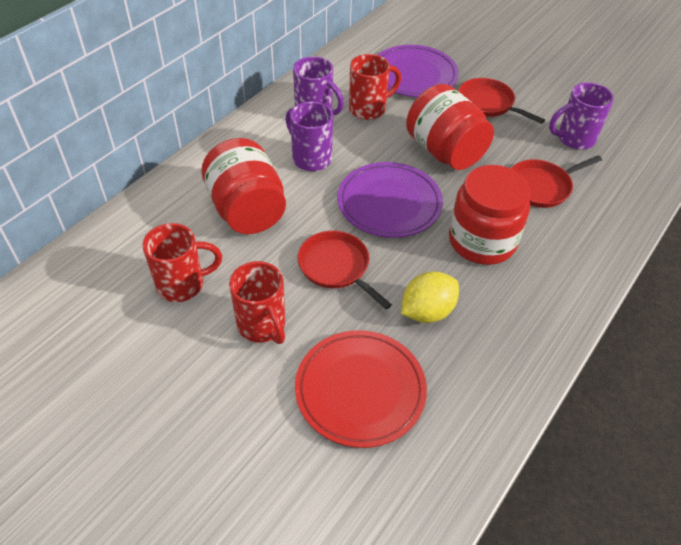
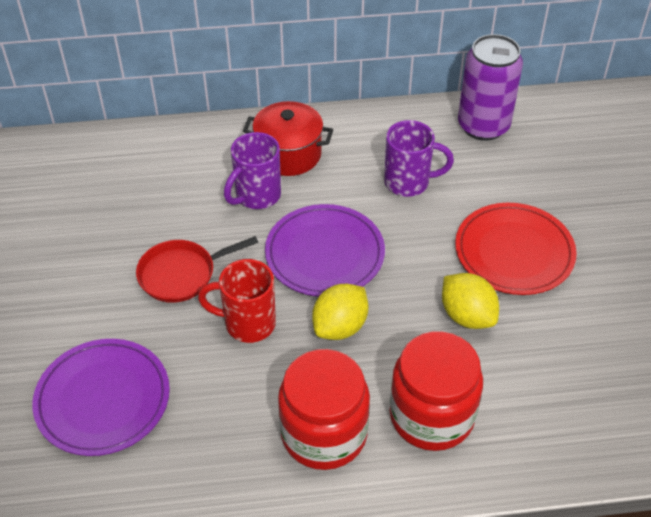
purple can: 0 -> 1
purple mug: 3 -> 2
red jar: 3 -> 2
red mug: 3 -> 1
red pan: 3 -> 1
red pot: 0 -> 1
yellow lemon: 1 -> 2

